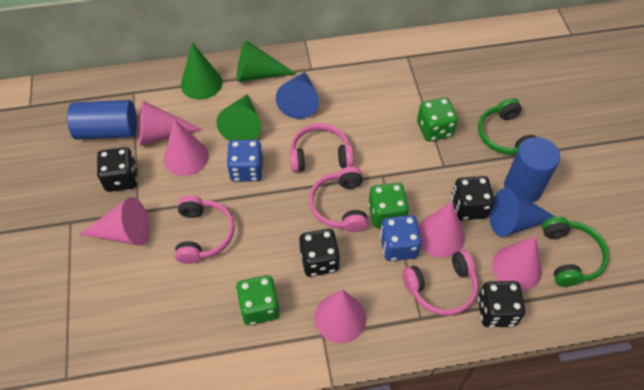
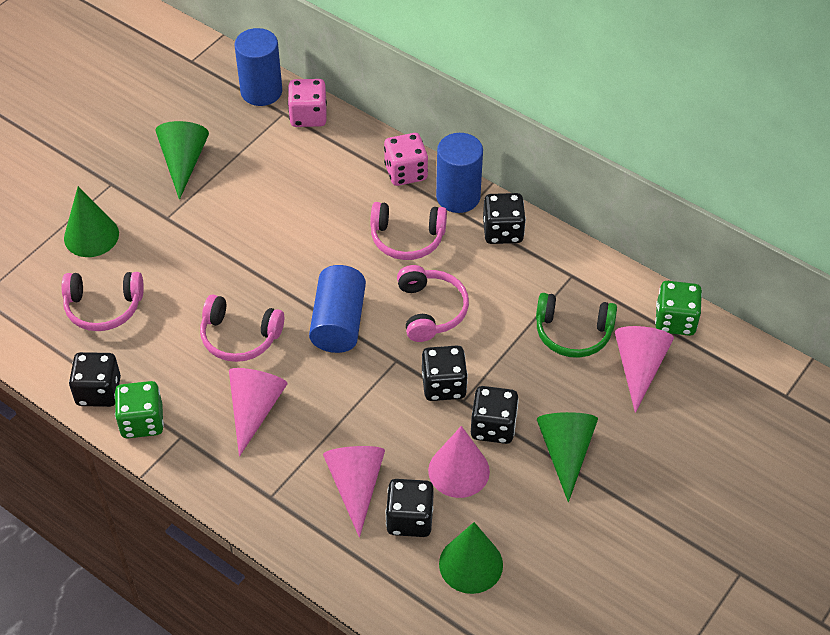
black dice: 4 -> 5
blue cone: 2 -> 0
blue cylinder: 2 -> 3
blue dice: 2 -> 0
green cone: 3 -> 4
green dice: 3 -> 2
green headphones: 2 -> 1
pink cone: 6 -> 4
pink dice: 0 -> 2

